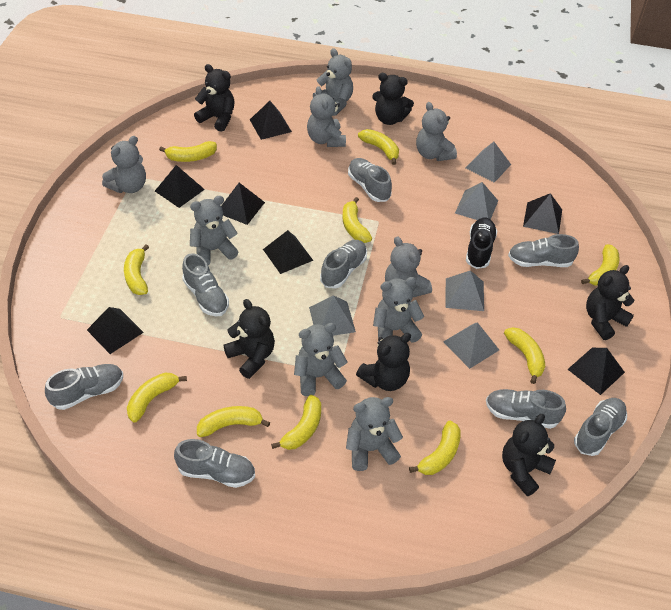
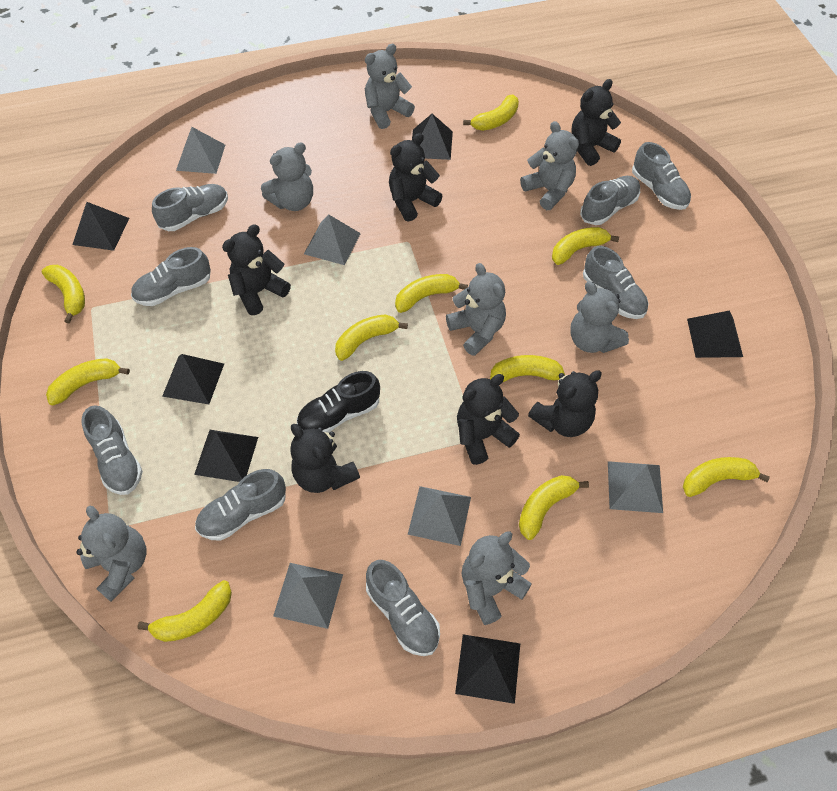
black pyramid: 7 -> 6
grey teddy bear: 9 -> 7

